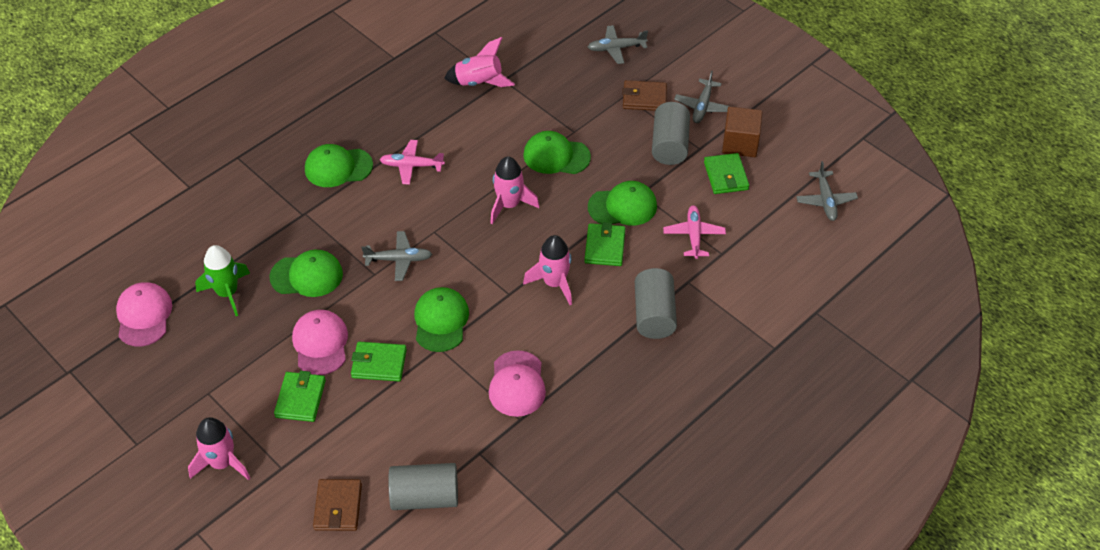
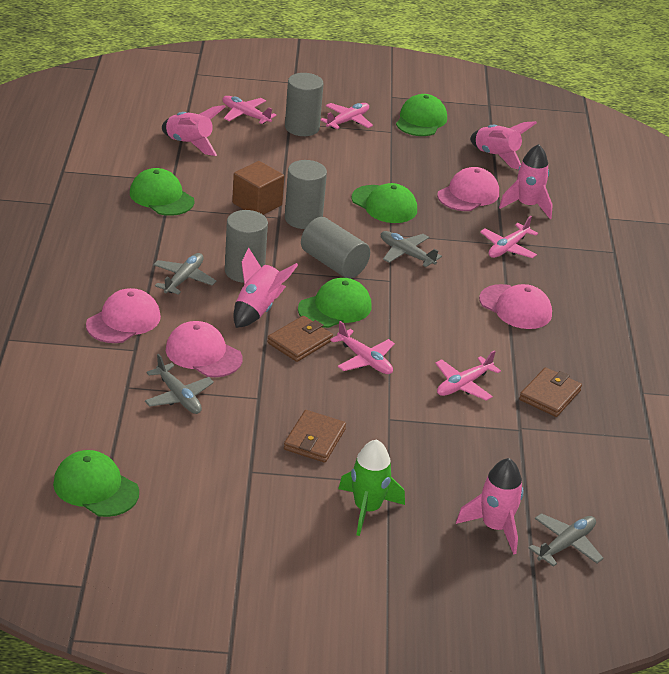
brown wallet: 2 -> 3
green wallet: 4 -> 0
grey cylinder: 3 -> 4
pink cap: 3 -> 4
pink plane: 2 -> 5
pink rocket: 4 -> 5

